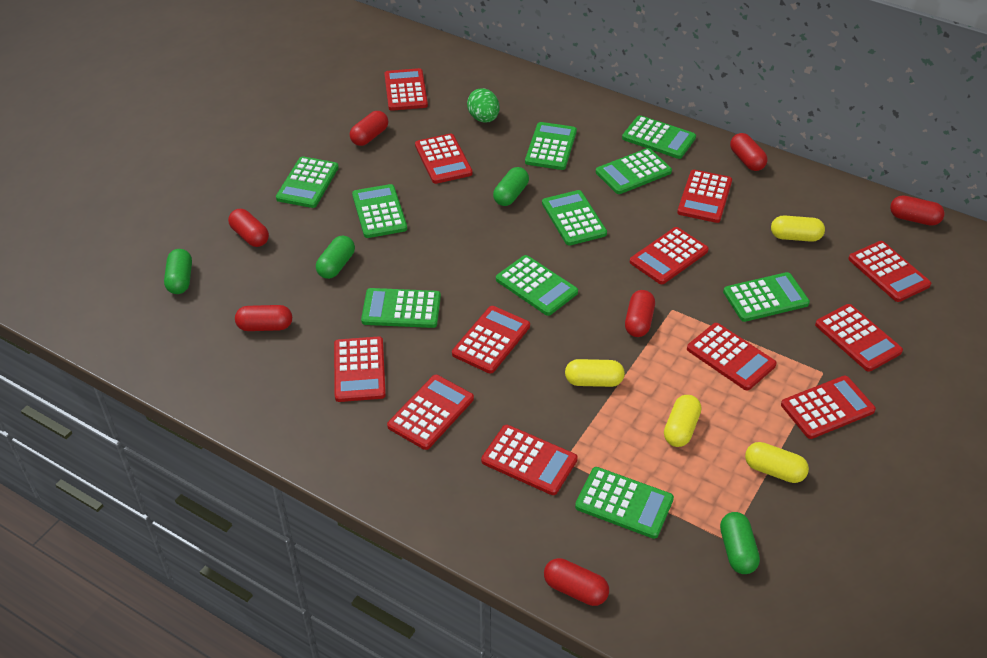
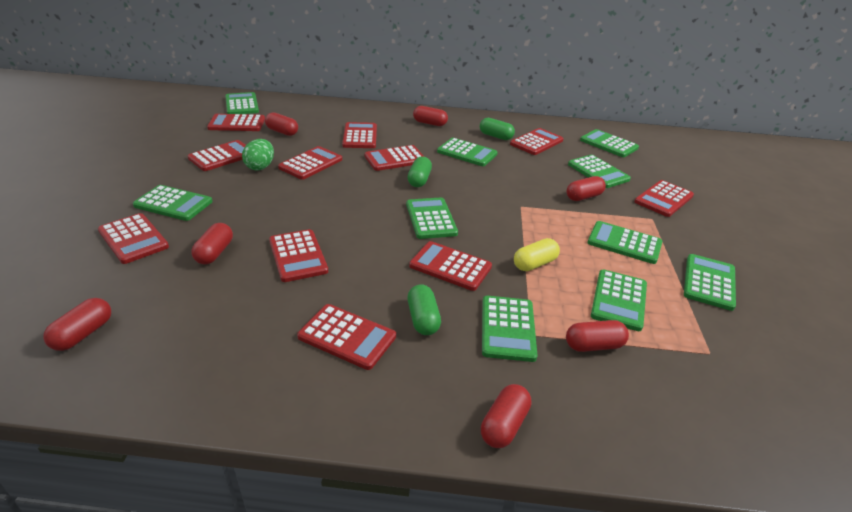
green capsule: 4 -> 3
red calculator: 12 -> 11
yellow capsule: 4 -> 1

